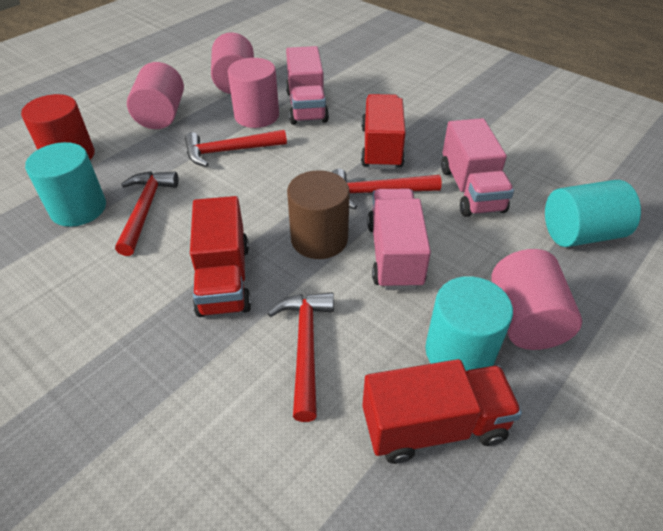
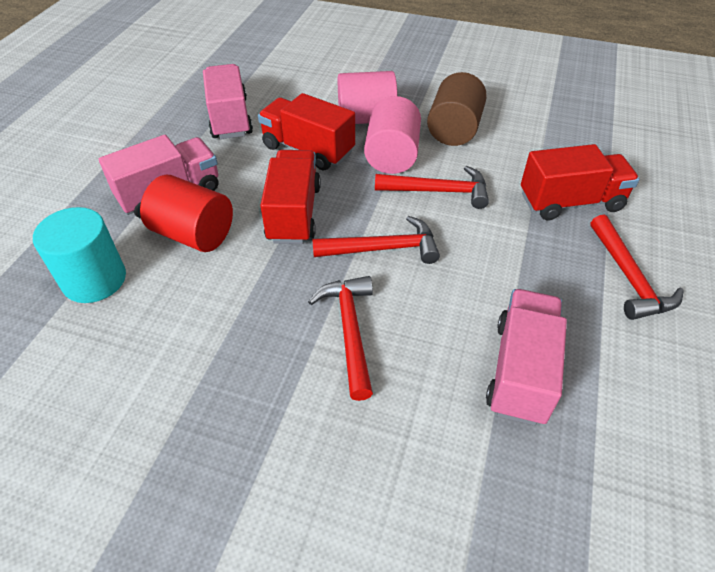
pink cylinder: 4 -> 2
turquoise cylinder: 3 -> 1

